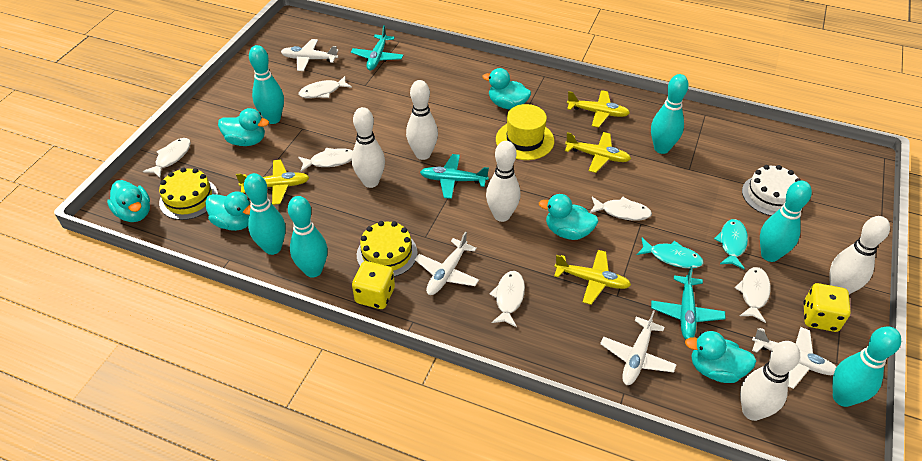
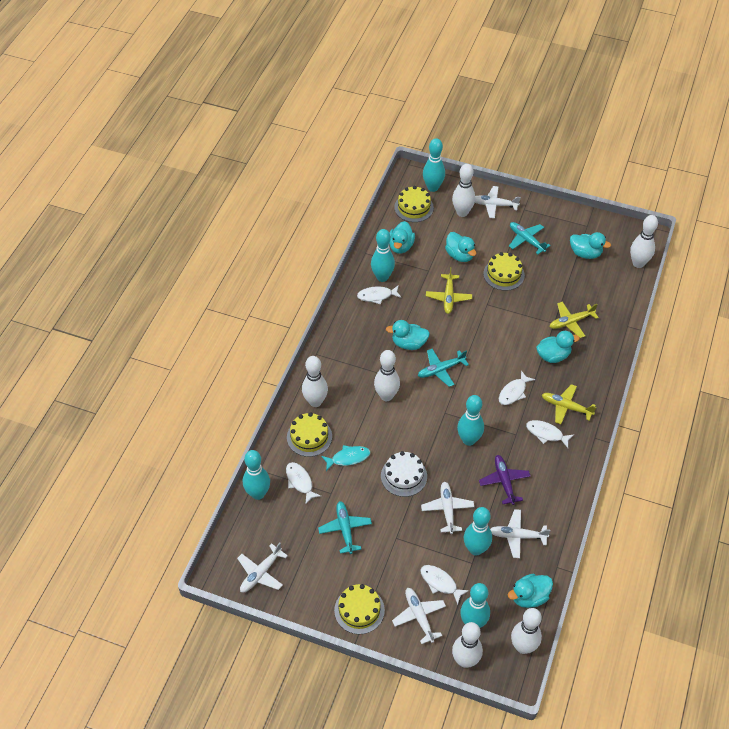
purple plane: 0 -> 1
turquoise fish: 2 -> 1
white bowling pin: 5 -> 6
white fish: 6 -> 5
white plane: 4 -> 5
yellow cake: 2 -> 4
yellow dice: 2 -> 0
yellow hat: 1 -> 0
yellow plane: 4 -> 3

